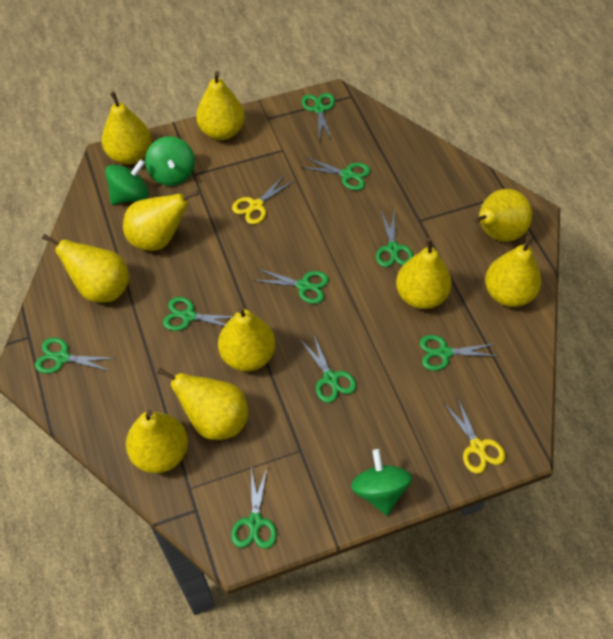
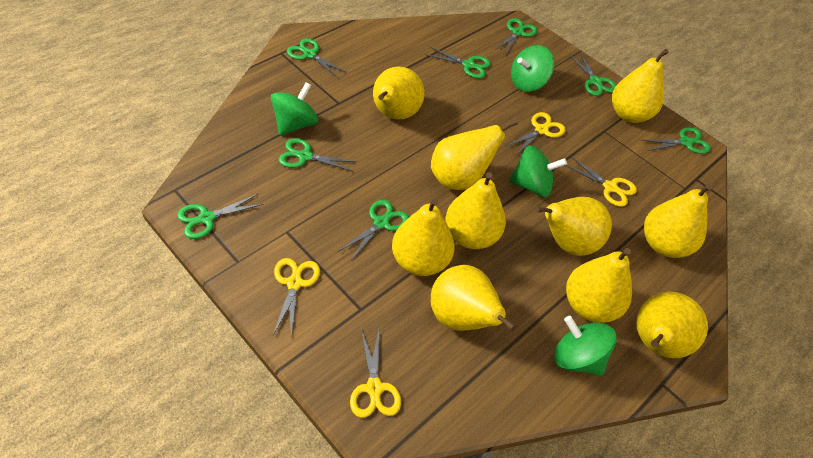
green scissors: 9 -> 8
green spinning top: 3 -> 4
yellow scissors: 2 -> 4

